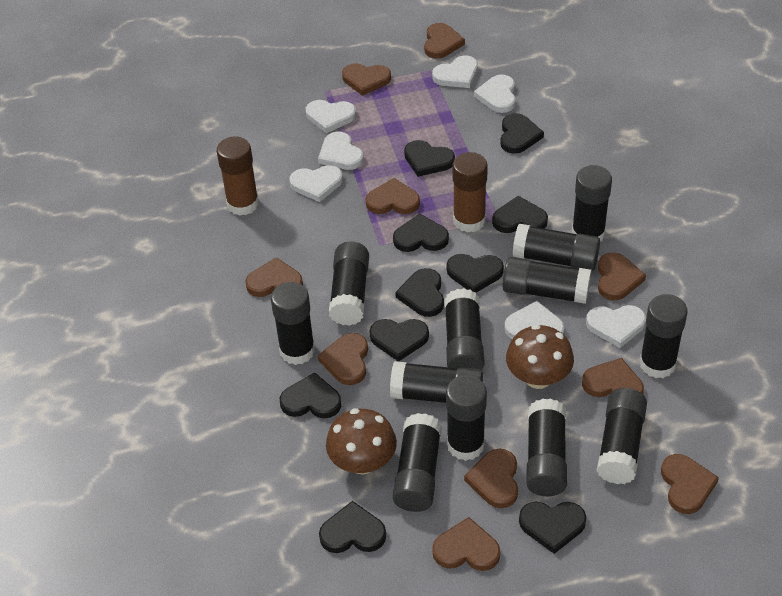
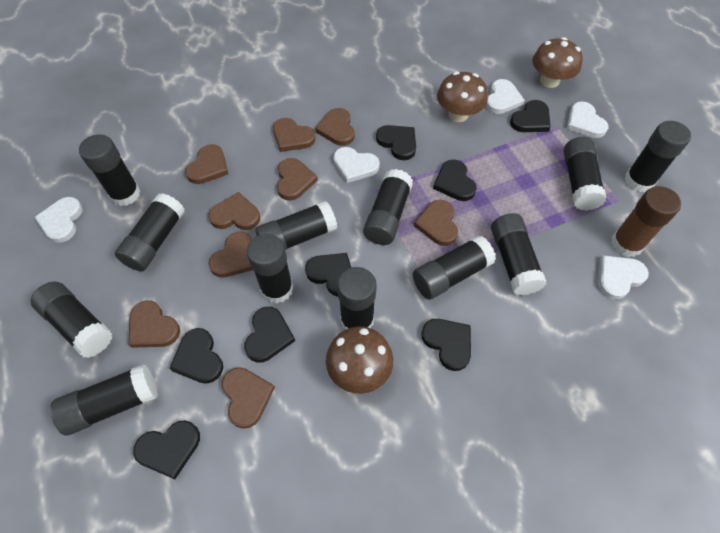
black heart: 10 -> 8
brown glue stick: 2 -> 1
brown heart: 10 -> 9
brown mushroom: 2 -> 3
white heart: 7 -> 5

